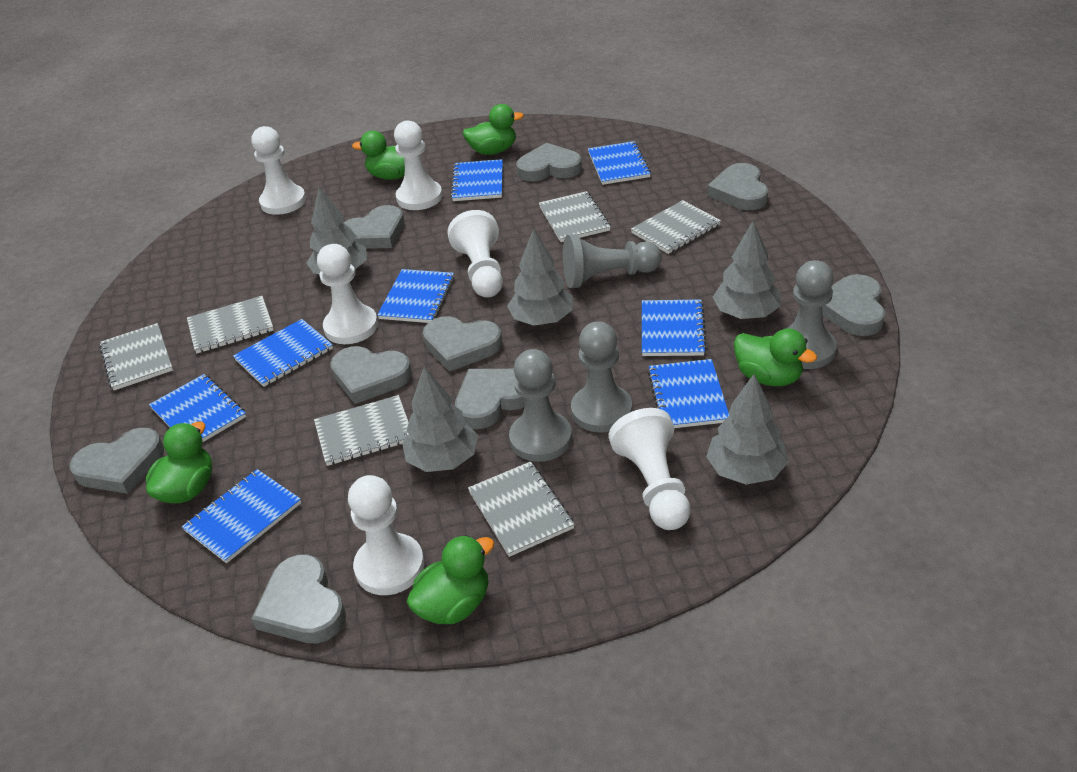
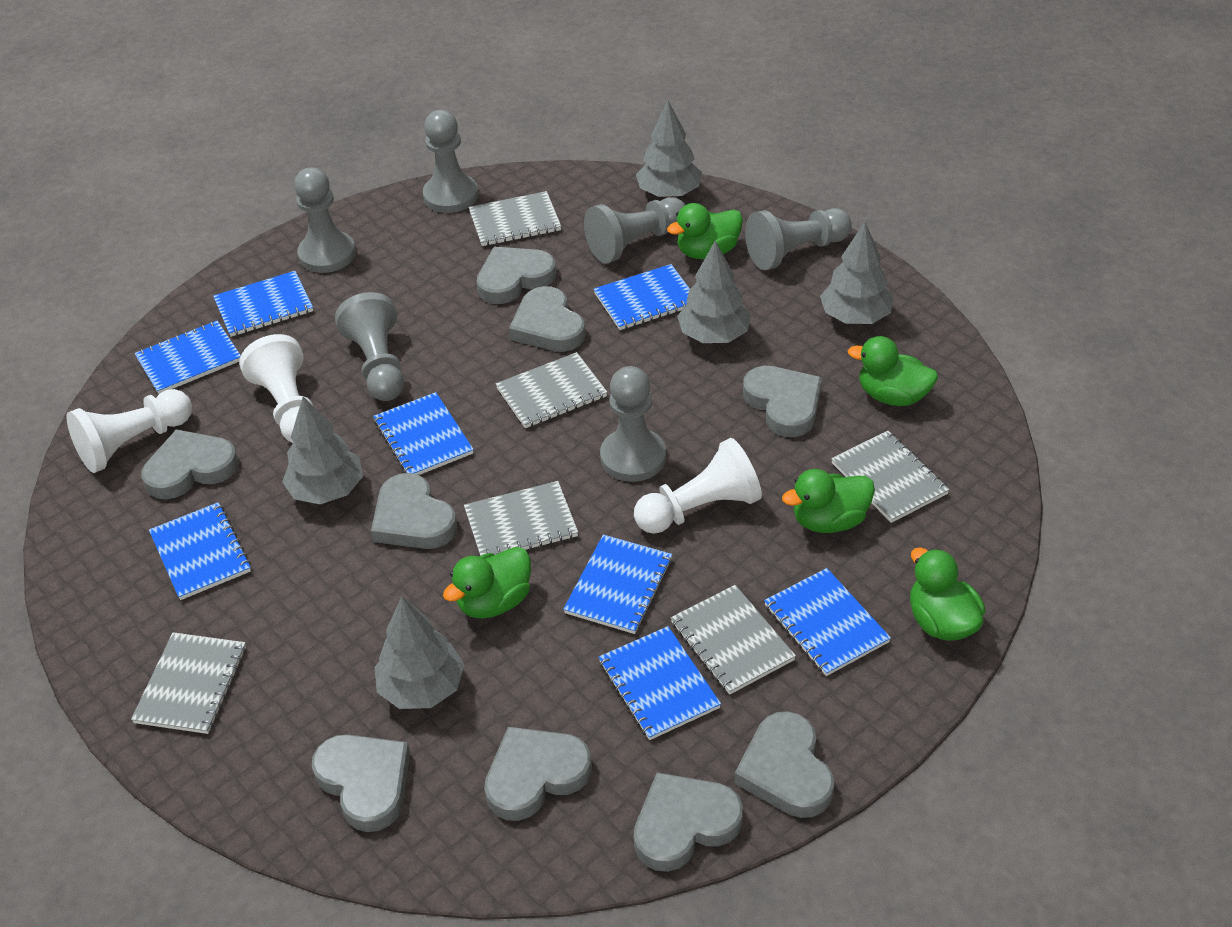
grey pawn: 4 -> 6
white pawn: 6 -> 3

